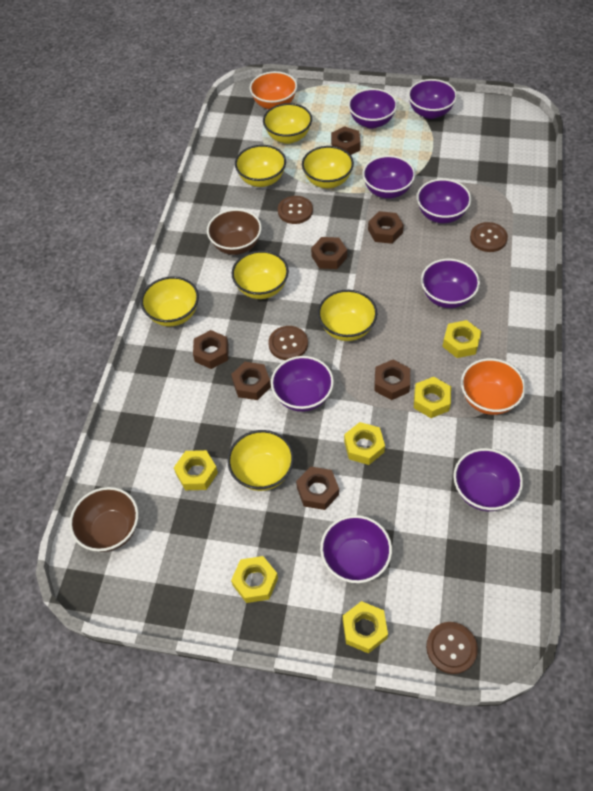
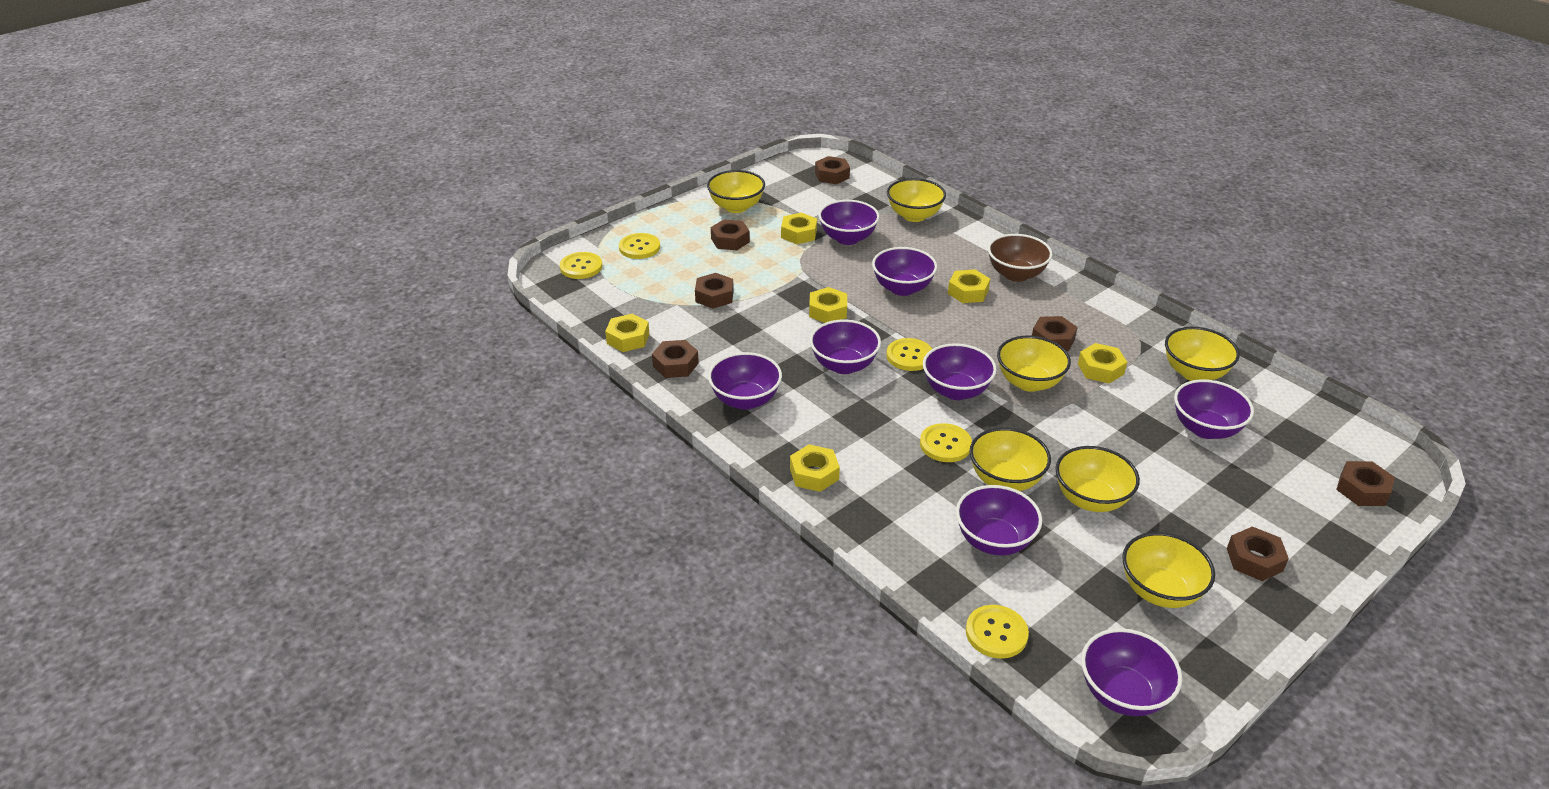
brown bowl: 2 -> 1
brown button: 4 -> 0
orange bowl: 2 -> 0
yellow button: 0 -> 5

